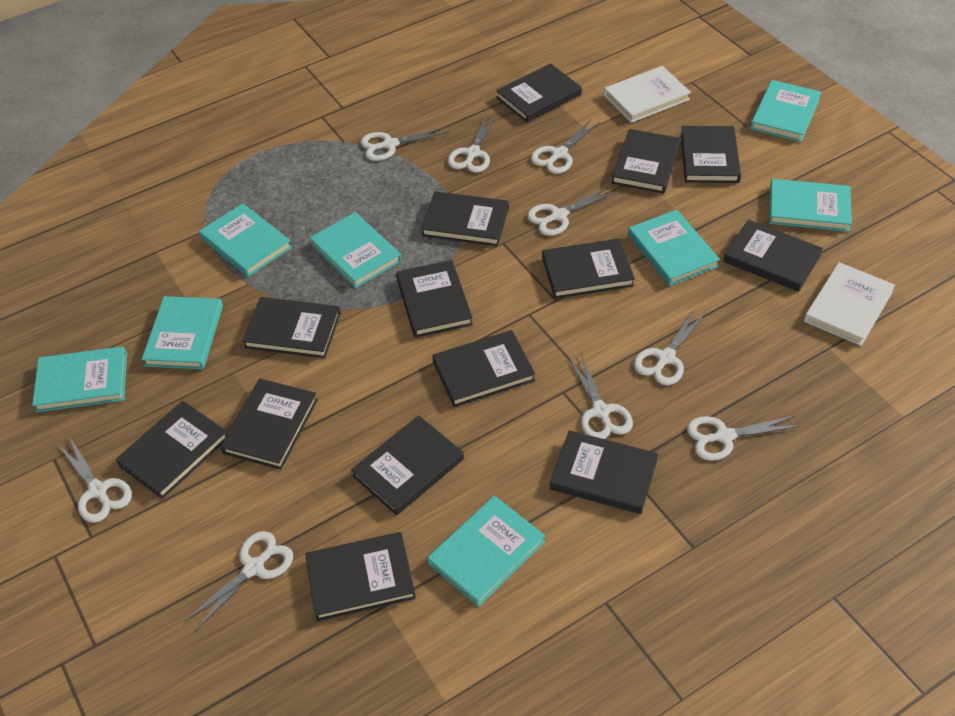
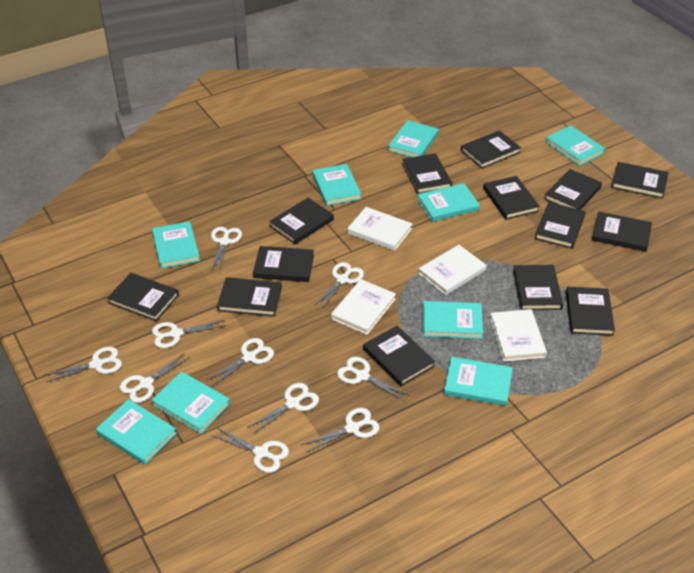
turquoise book: 8 -> 9
white book: 2 -> 4
white scissors: 9 -> 10

